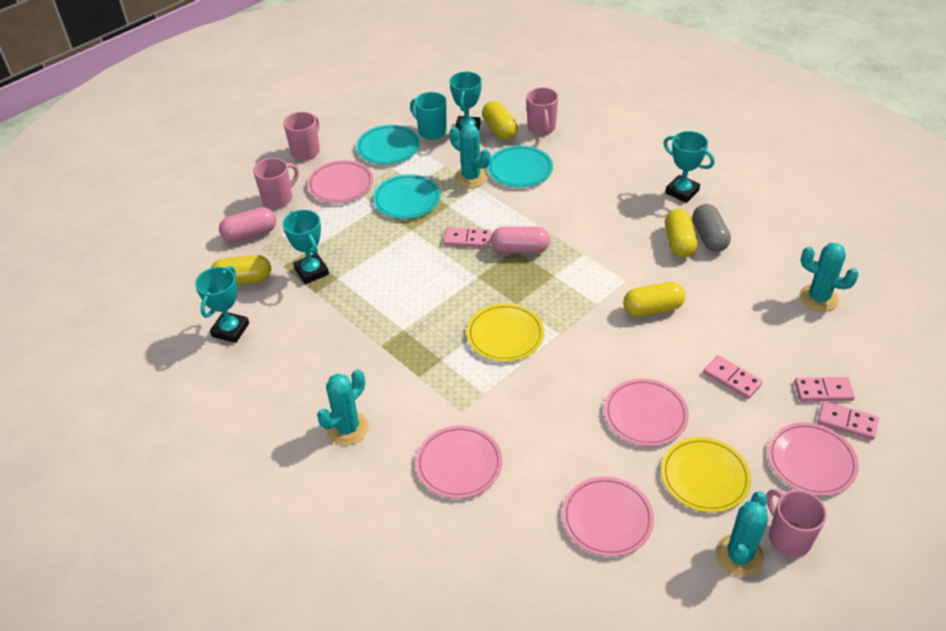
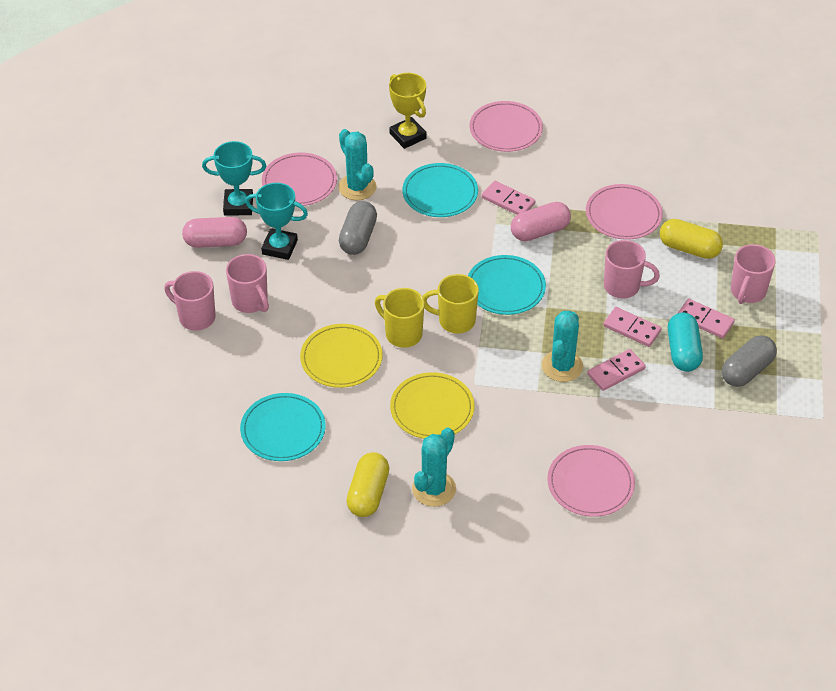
grey capsule: 1 -> 2
pink plate: 5 -> 4
turquoise cactus: 4 -> 3
turquoise capsule: 0 -> 1
turquoise mug: 1 -> 0
turquoise trophy: 4 -> 2
yellow capsule: 4 -> 2
yellow mug: 0 -> 2
yellow trophy: 0 -> 1

